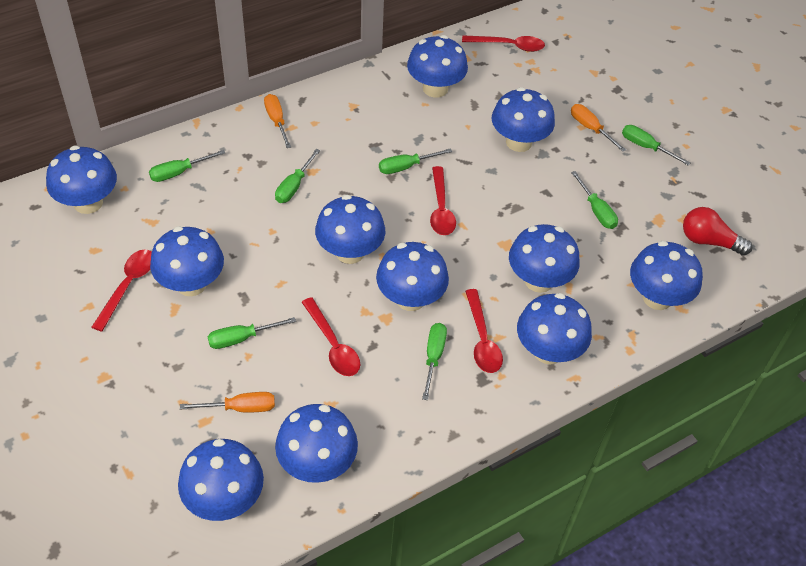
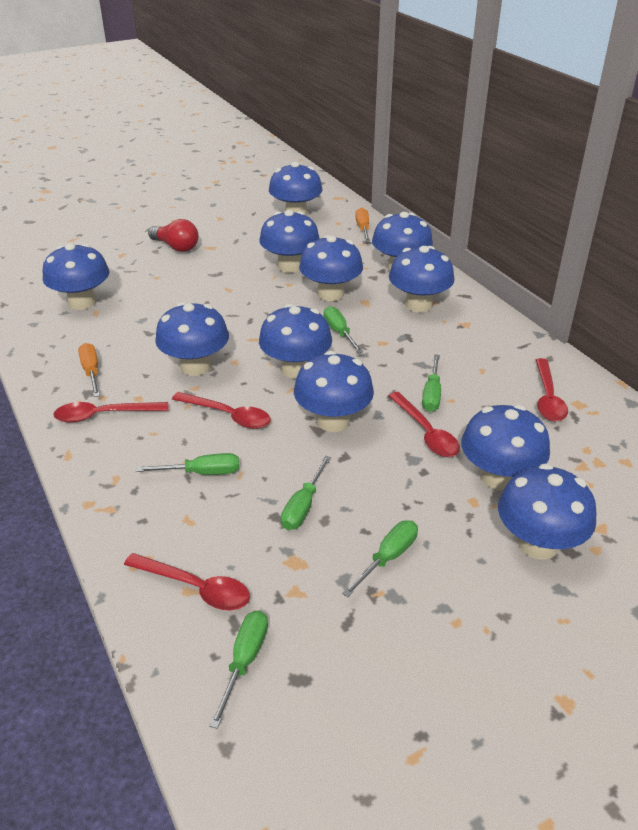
green screwdriver: 7 -> 6
orange screwdriver: 3 -> 2

